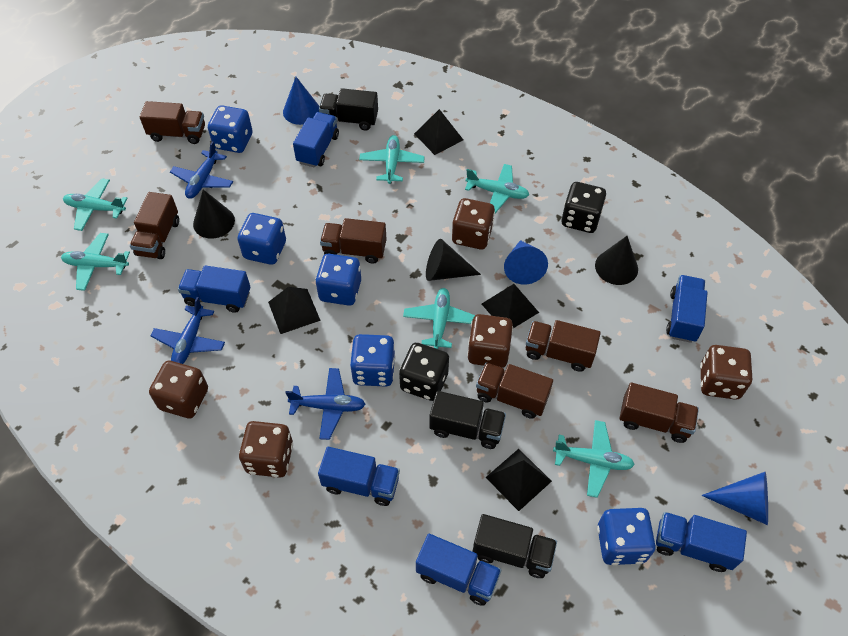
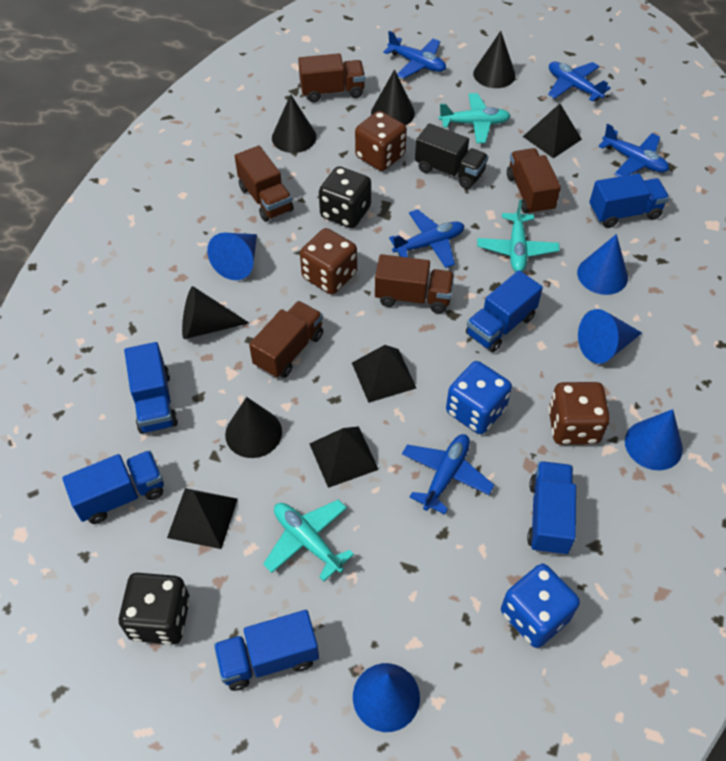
black cone: 3 -> 5
black truck: 3 -> 1
blue cone: 3 -> 5
blue dice: 5 -> 2
blue plane: 3 -> 5
brown dice: 5 -> 3
brown truck: 6 -> 5
turquoise plane: 6 -> 3

